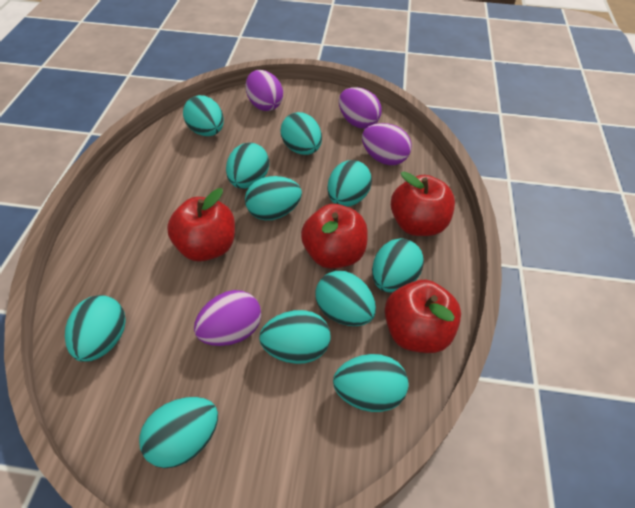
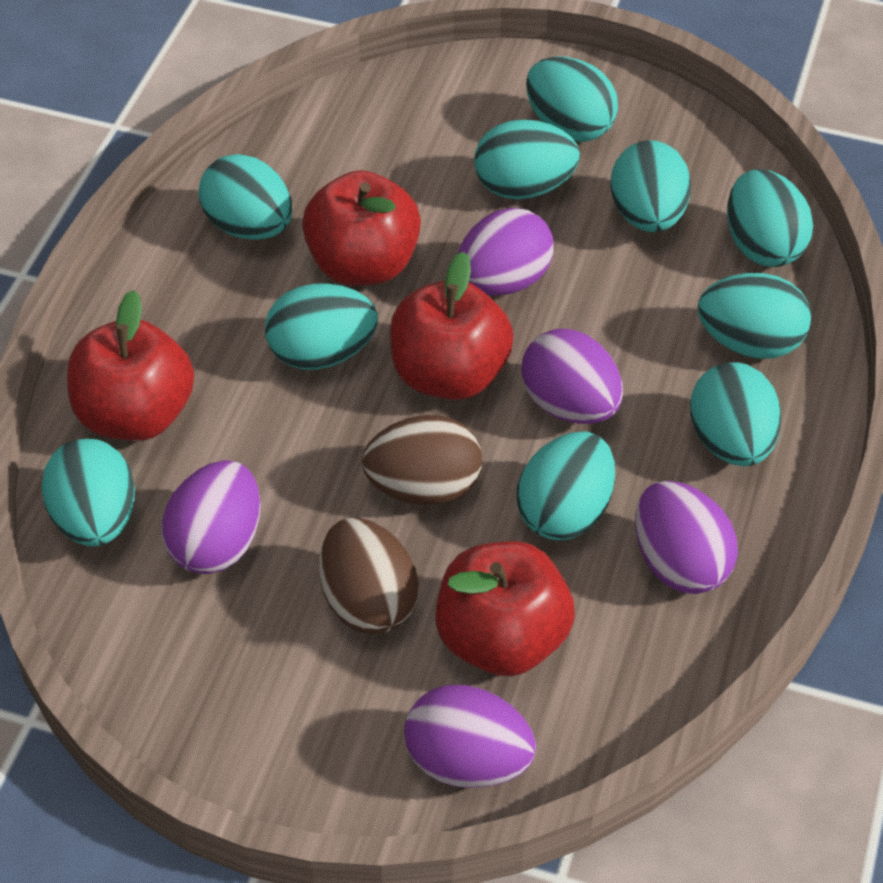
brown egg: 0 -> 2
purple egg: 4 -> 5
turquoise egg: 11 -> 10

